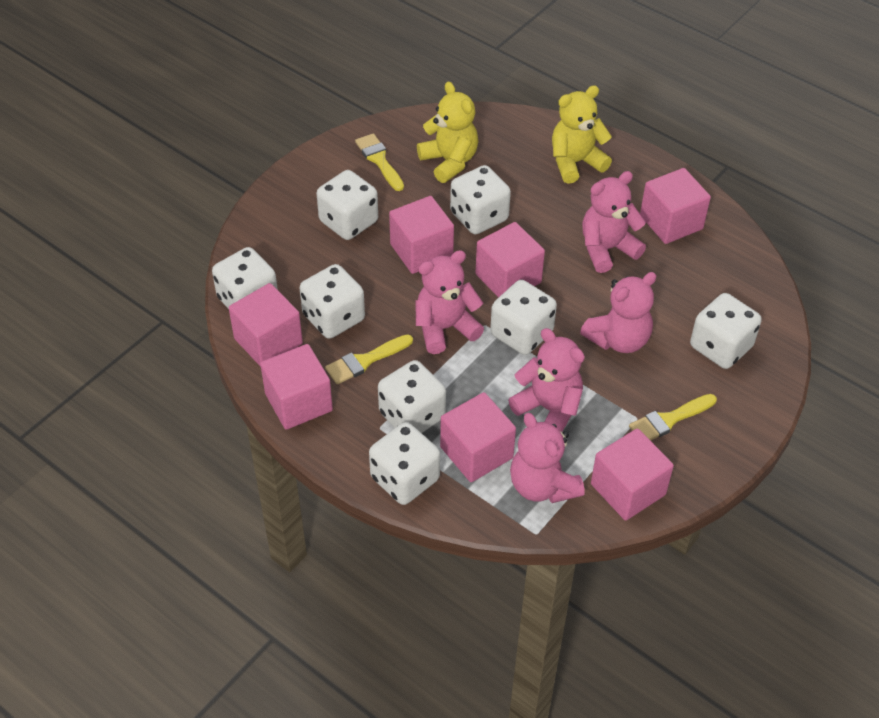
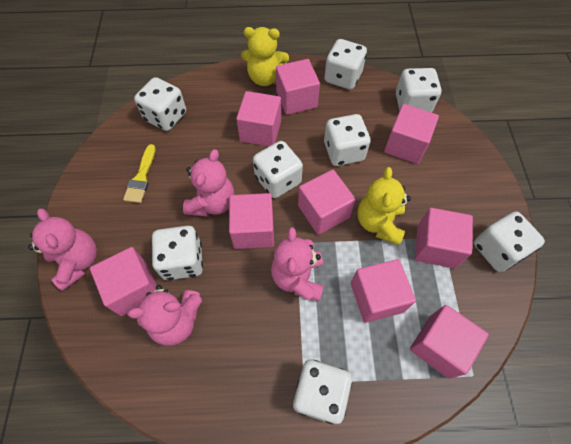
pink cube: 7 -> 9
pink teddy bear: 5 -> 4
yellow brush: 3 -> 1

